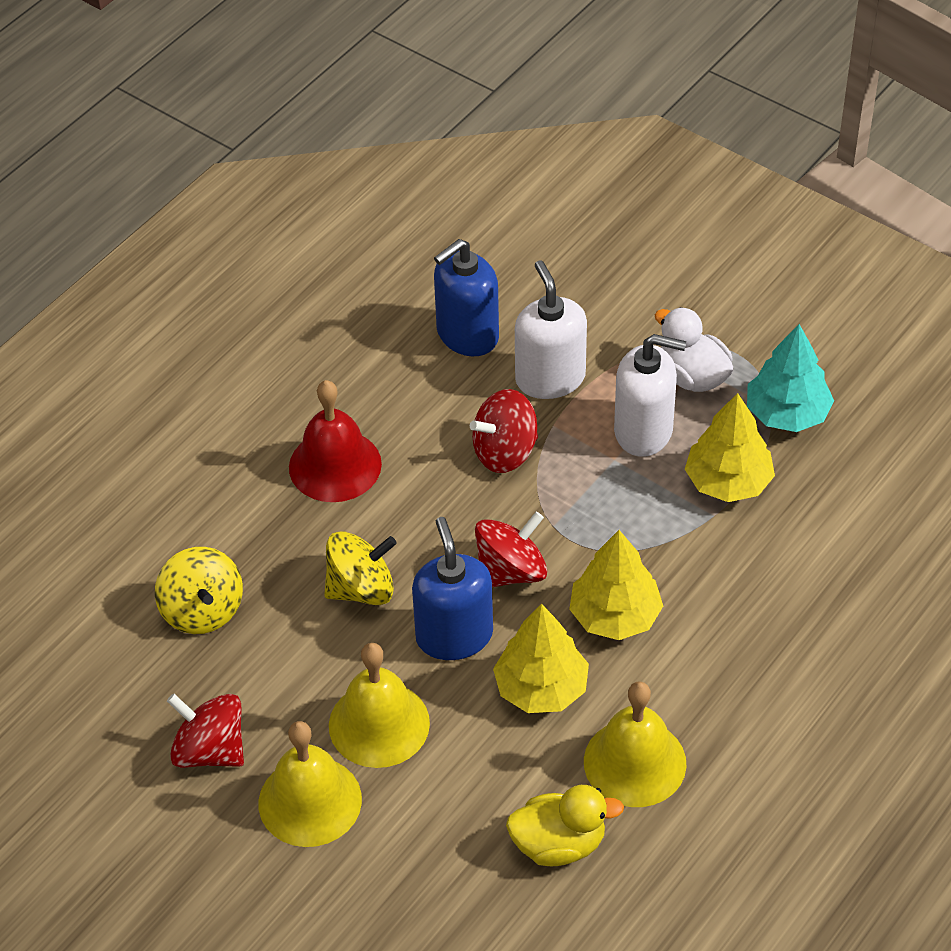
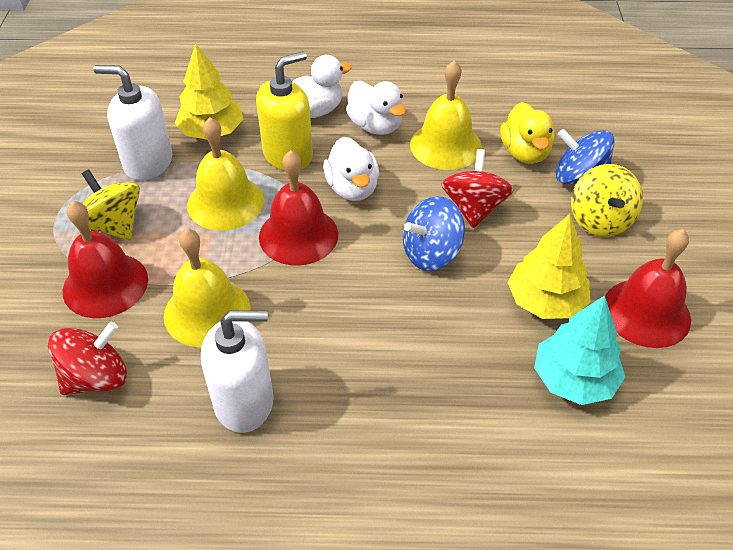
blue soap dispenser: 2 -> 0
blue spinning top: 0 -> 2
red bell: 1 -> 3
red spinning top: 3 -> 2
white duck: 1 -> 3
yellow soap dispenser: 0 -> 1
yellow tree: 3 -> 2

